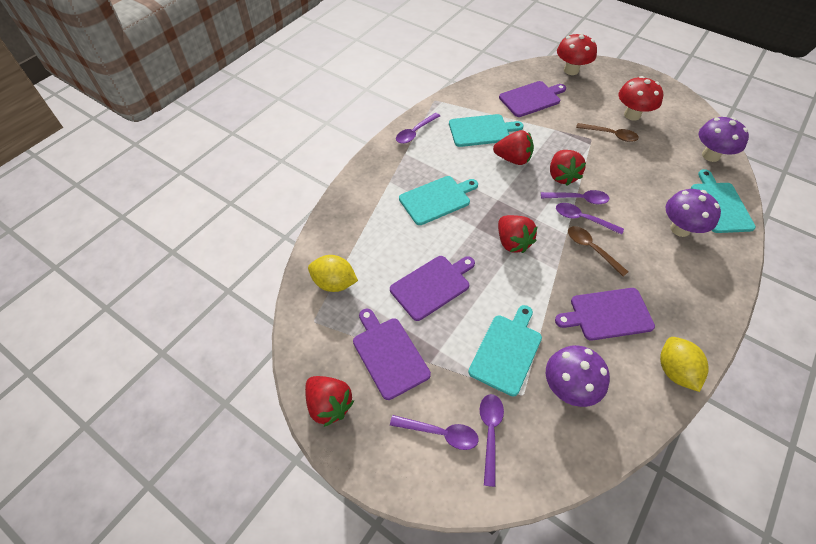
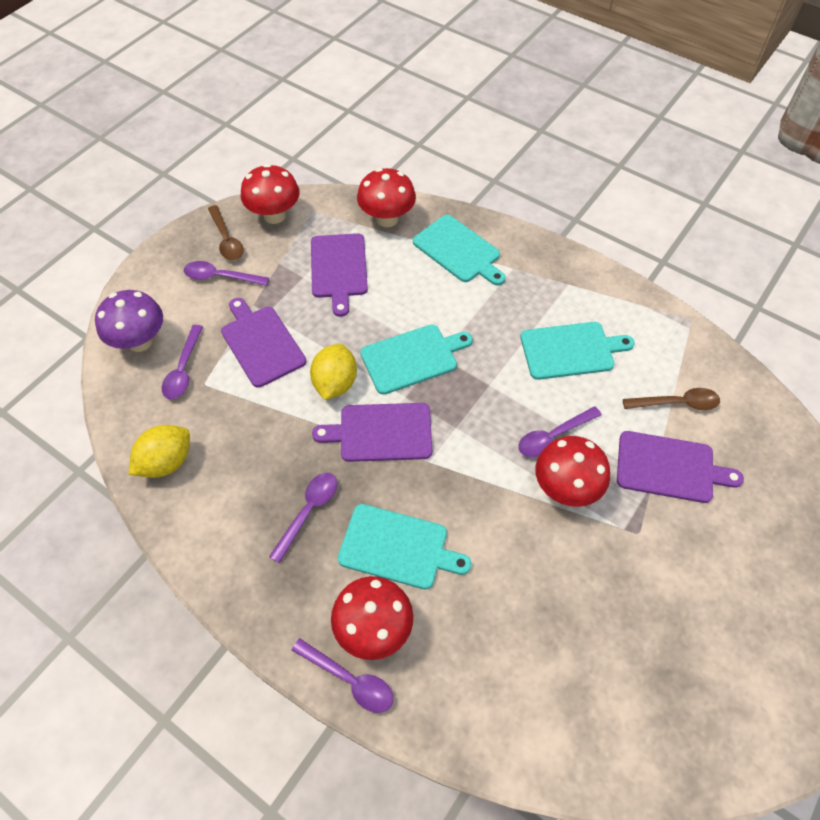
purple mushroom: 3 -> 1
red mushroom: 2 -> 4
red strawberry: 4 -> 0

